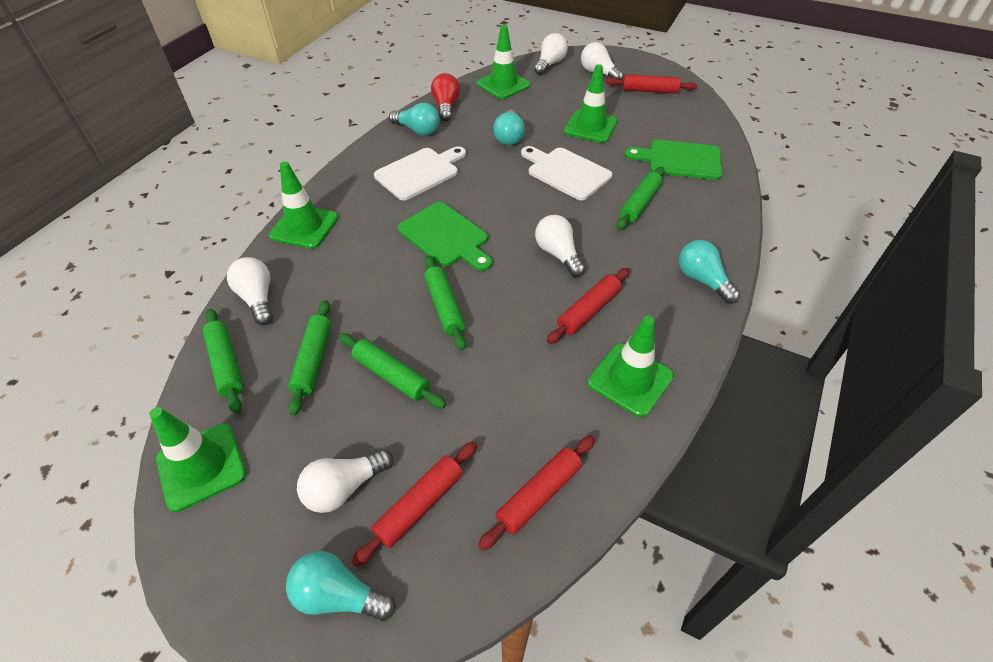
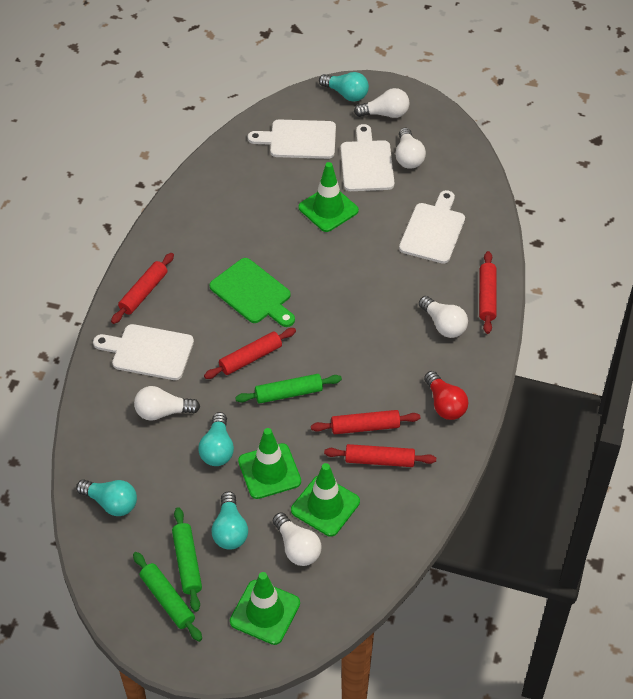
green cutting board: 2 -> 1
green rolling pin: 5 -> 3
green traffic cone: 5 -> 4
red rolling pin: 4 -> 5
white cutting board: 2 -> 4

